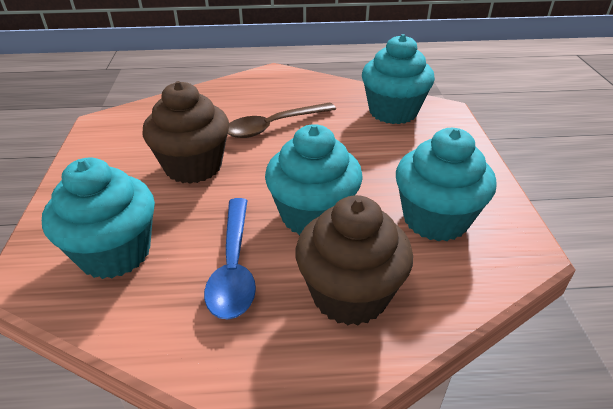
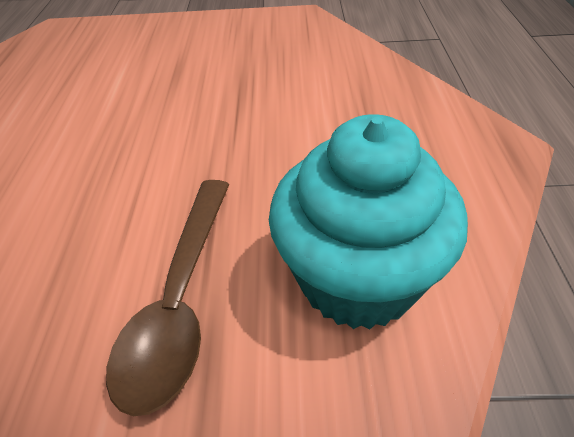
blue spoon: 1 -> 0
brown cupcake: 2 -> 0
turquoise cupcake: 4 -> 1

